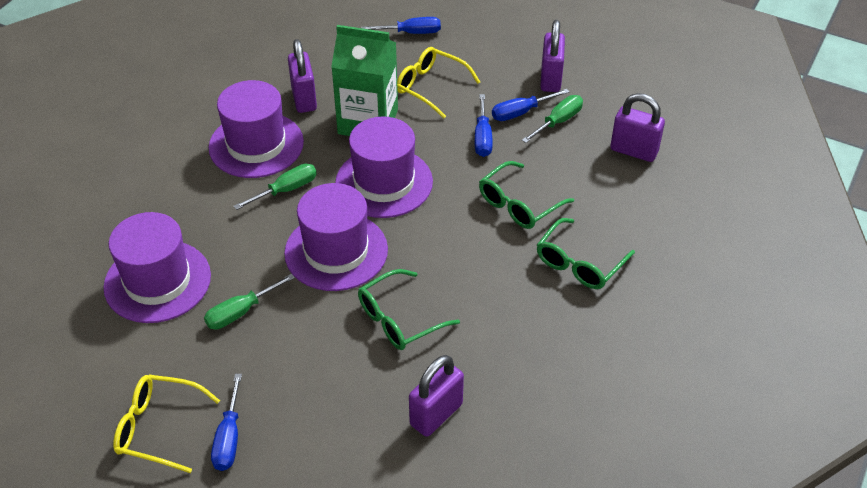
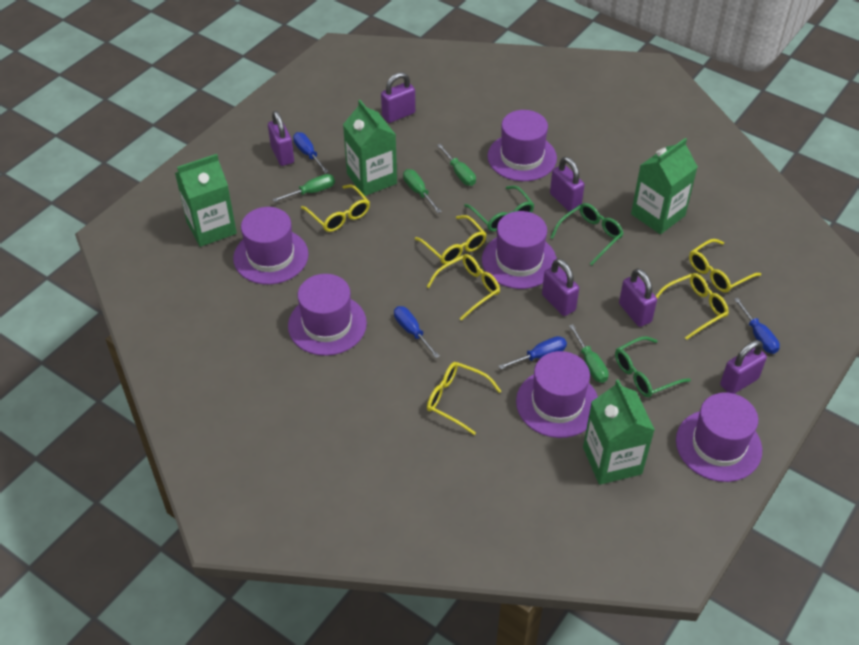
green carton: 1 -> 4
green screwdriver: 3 -> 4
purple hat: 4 -> 6
purple padlock: 4 -> 6
yellow glasses: 2 -> 6

